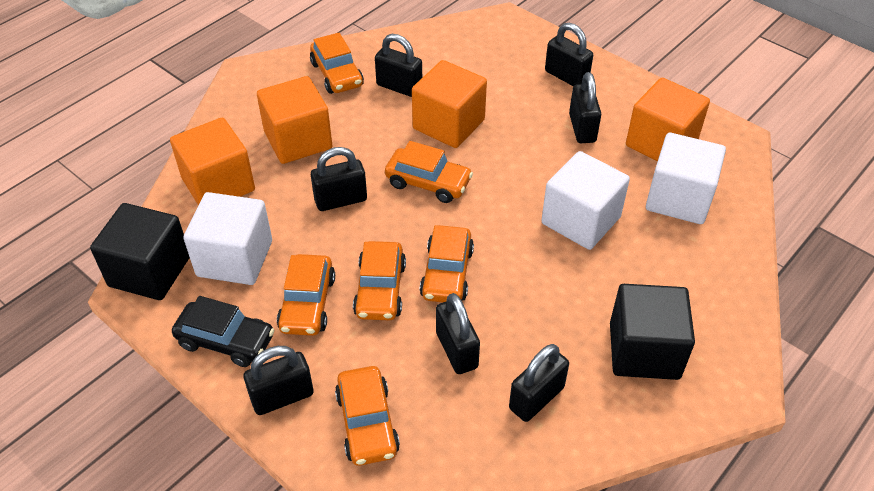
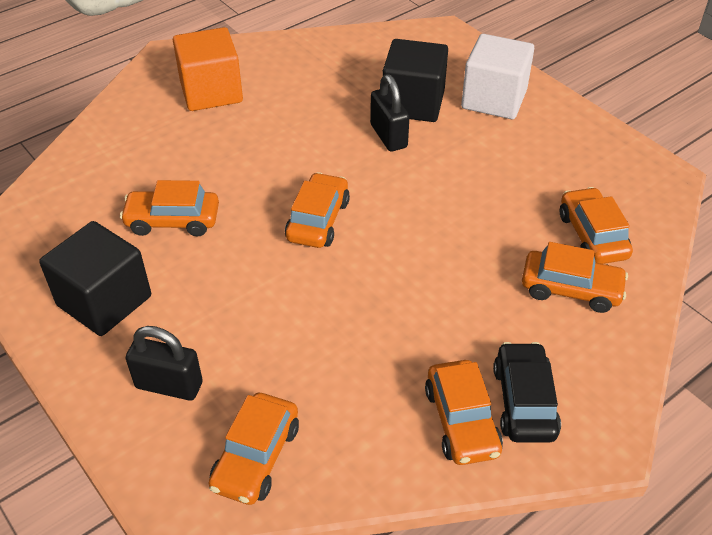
black padlock: 7 -> 2
orange cube: 4 -> 1
white cube: 3 -> 1

